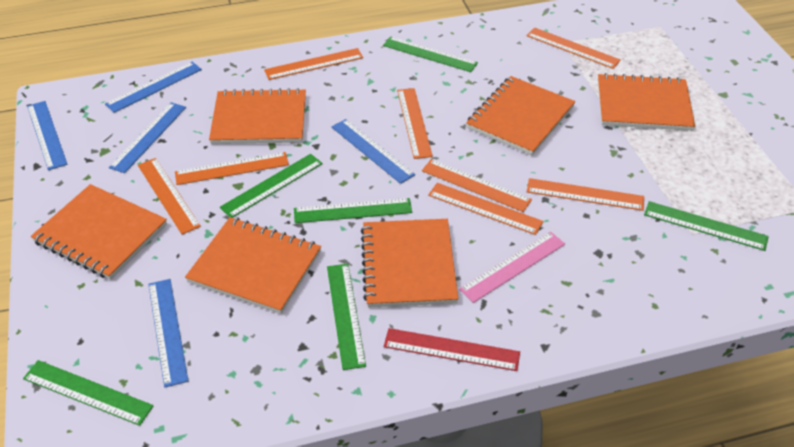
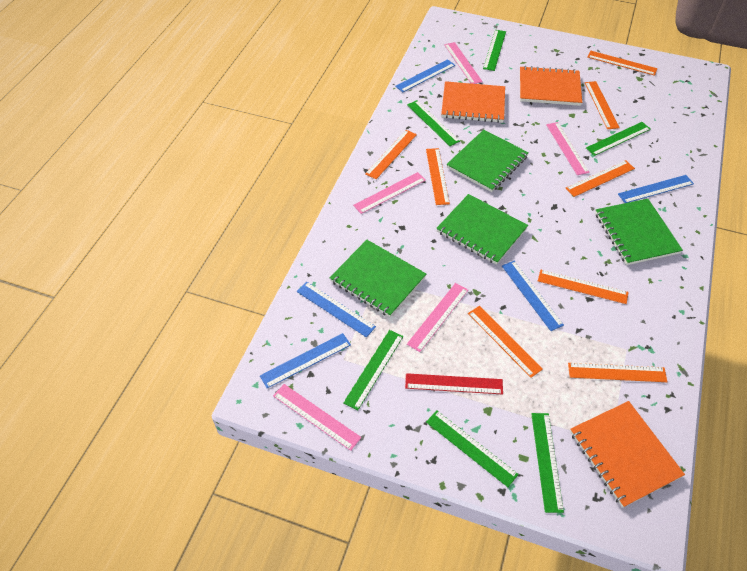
green notebook: 0 -> 4
orange notebook: 6 -> 3
pink ruler: 1 -> 5

